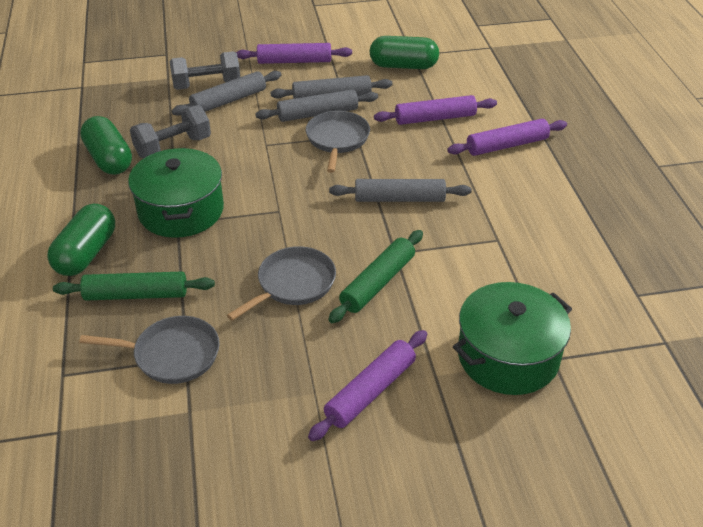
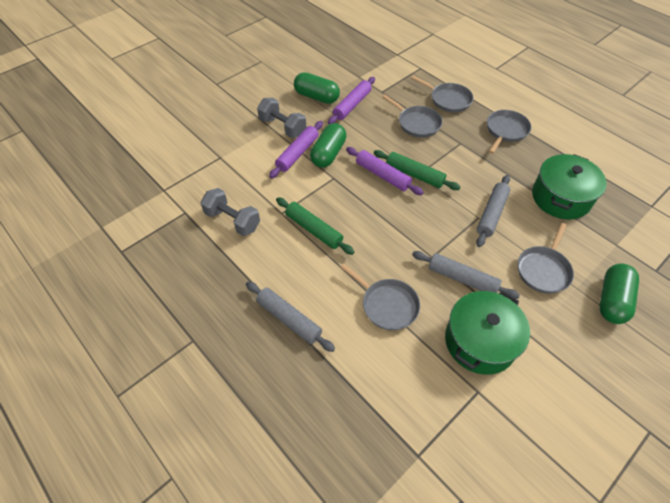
grey pan: 3 -> 5
grey rolling pin: 4 -> 3
purple rolling pin: 4 -> 3

